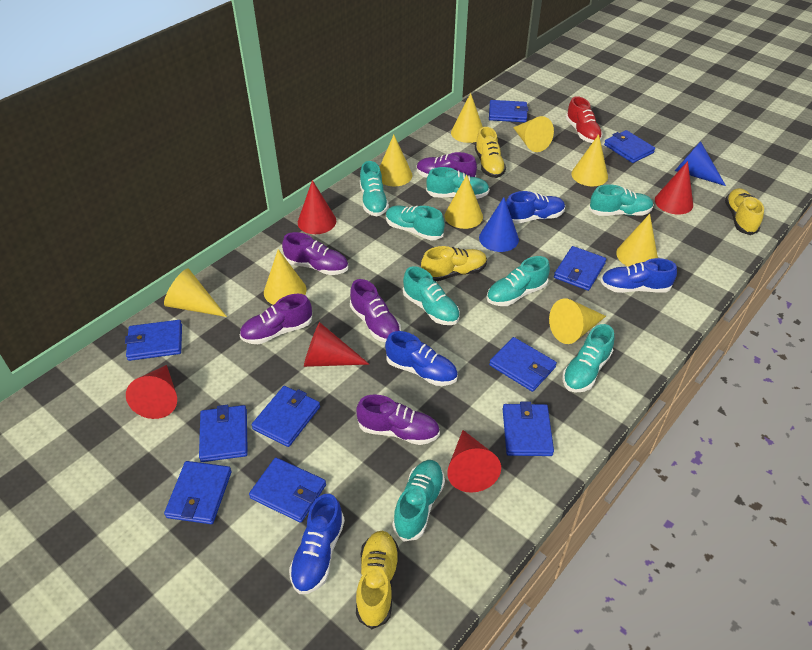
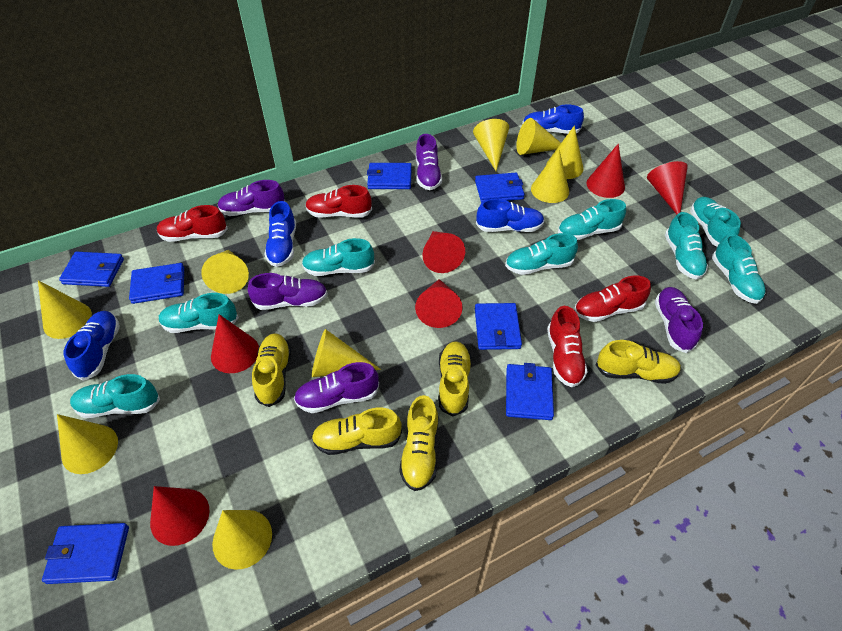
blue cone: 2 -> 0
blue wallet: 10 -> 7
red cone: 5 -> 6
red shoe: 1 -> 4
yellow shoe: 4 -> 5

